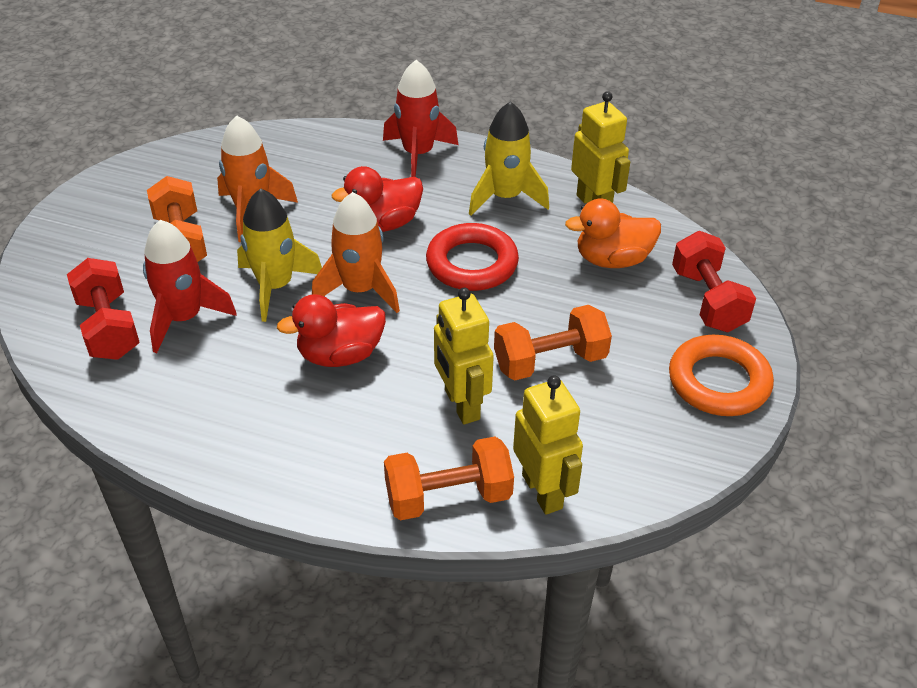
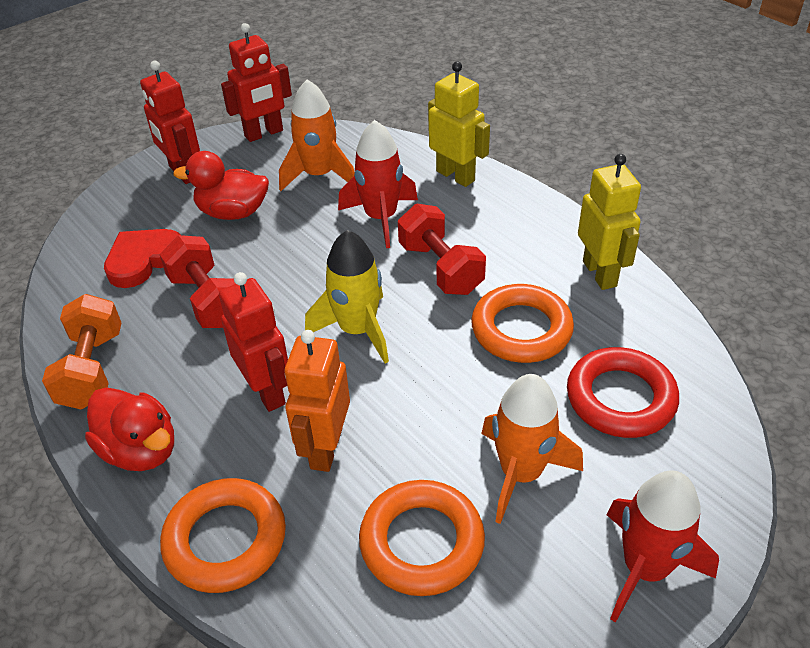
orange duck: 1 -> 0
orange dumbbell: 3 -> 1
orange ring: 1 -> 3
orange robot: 0 -> 1
red heart: 0 -> 1
red robot: 0 -> 3
yellow robot: 3 -> 2
yellow rocket: 2 -> 1

